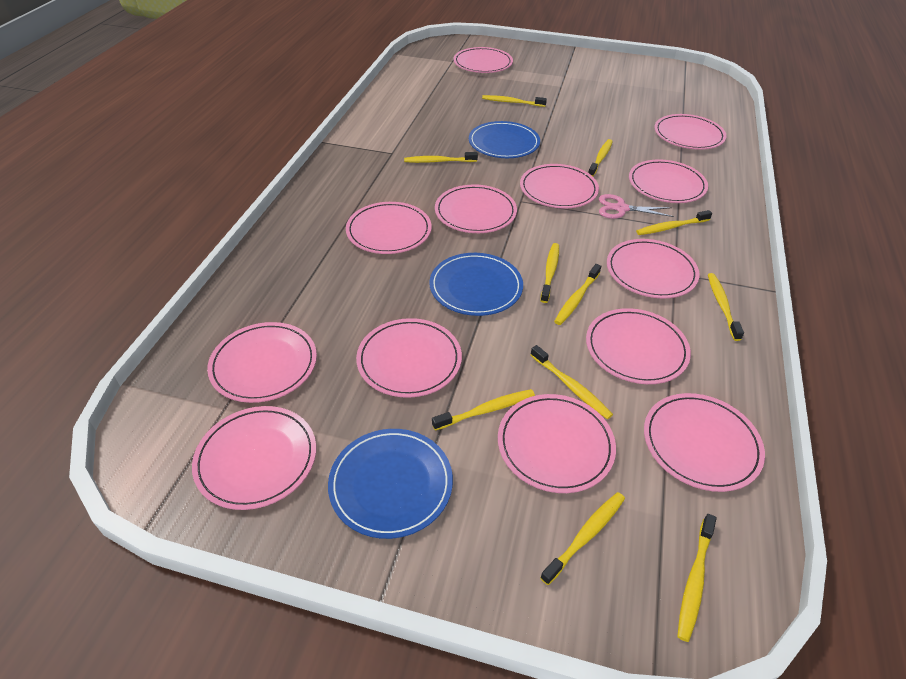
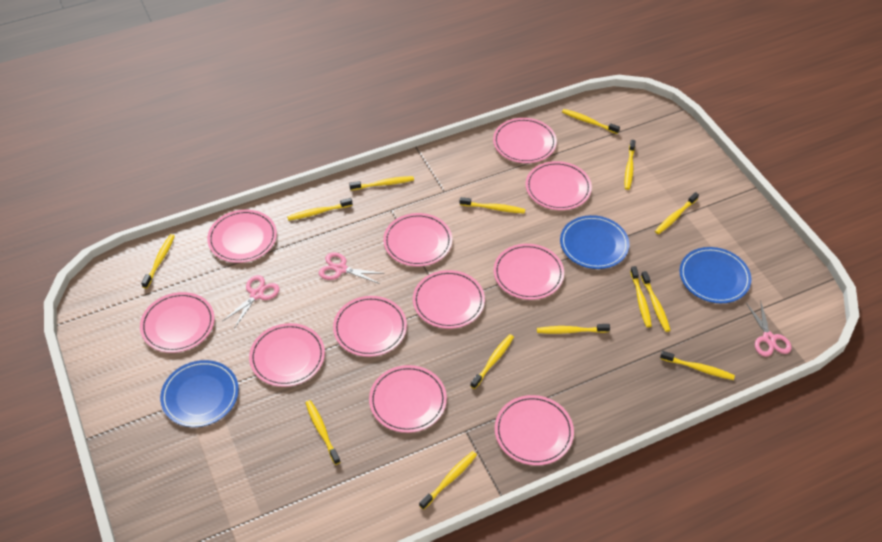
pink plate: 13 -> 11
pink scissors: 1 -> 3
yellow toothbrush: 11 -> 14

